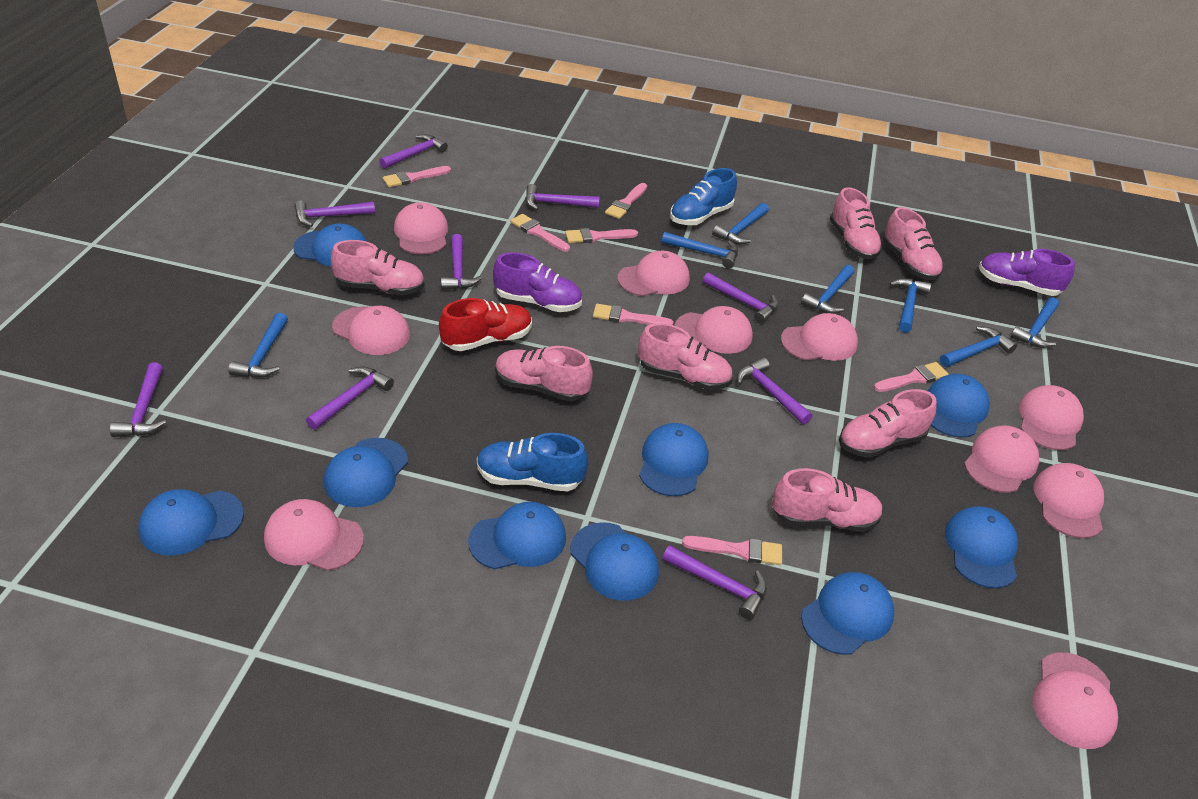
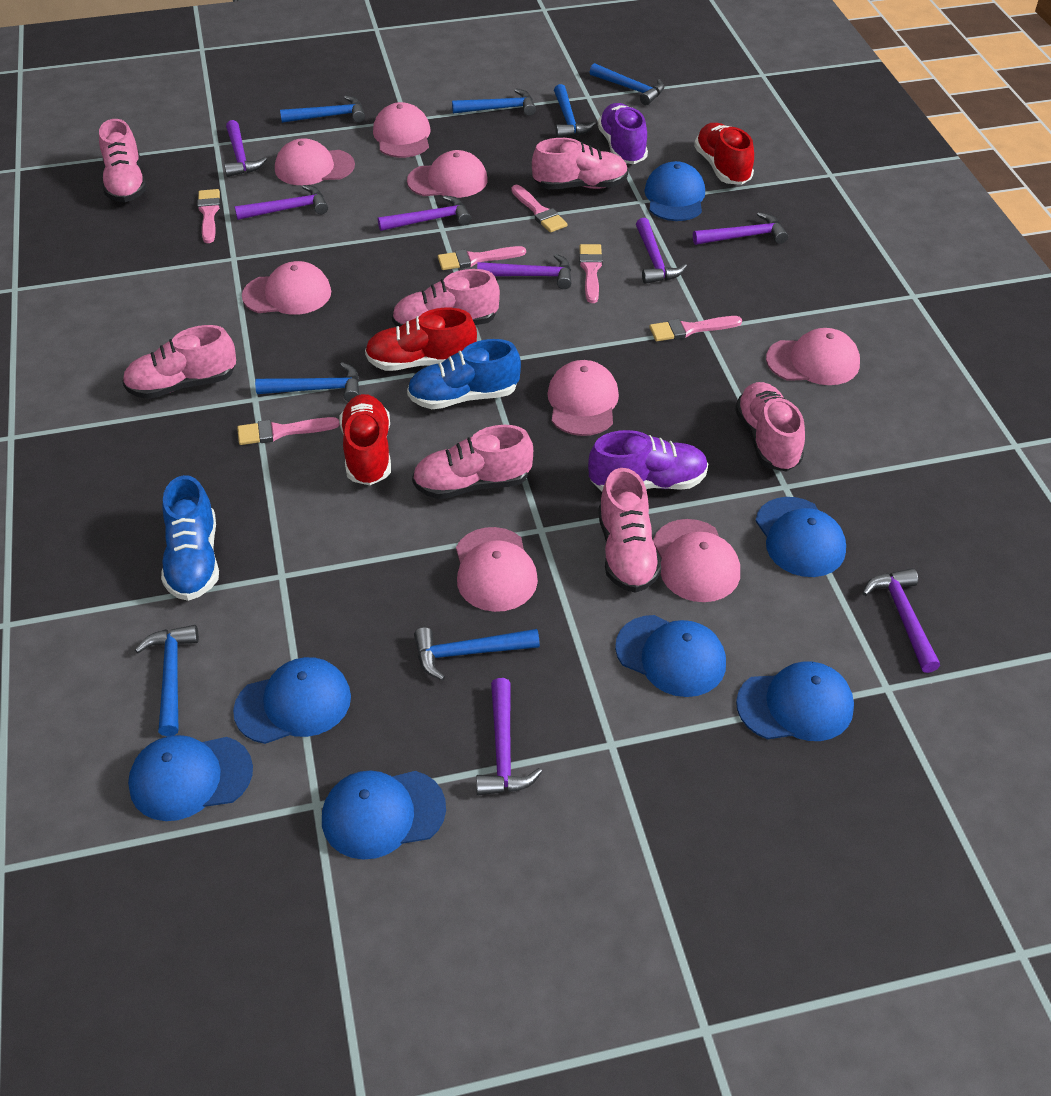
blue cap: 9 -> 7
pink brush: 7 -> 6
pink cap: 10 -> 8
purple hammer: 9 -> 8
red shoe: 1 -> 3

